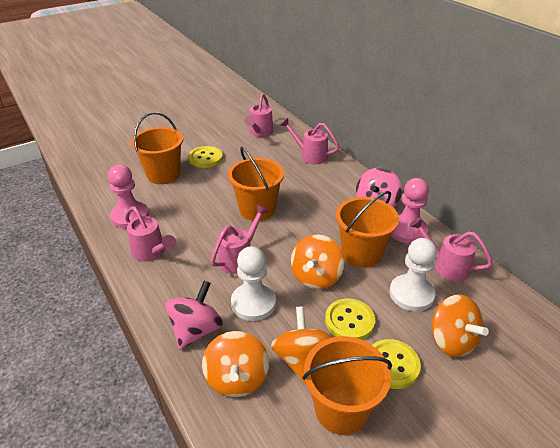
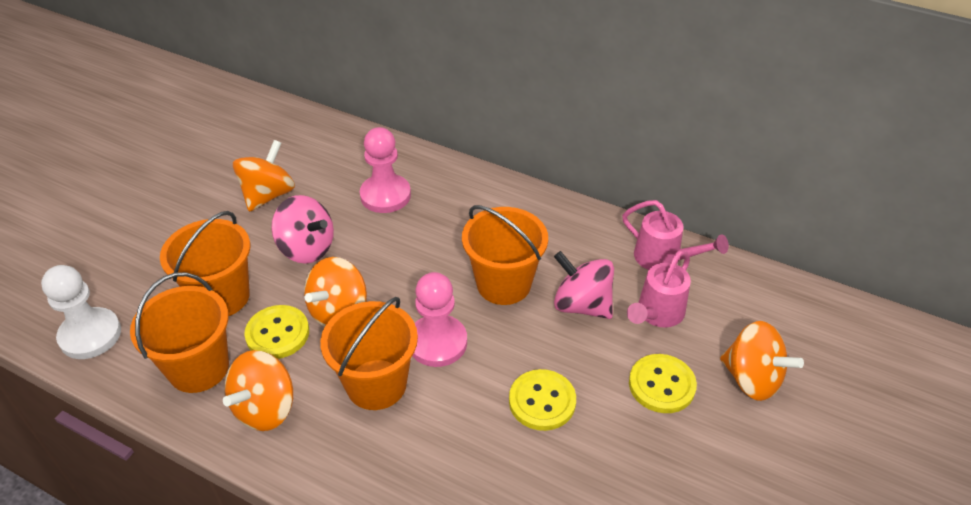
pink watering can: 5 -> 2
white pawn: 2 -> 1

